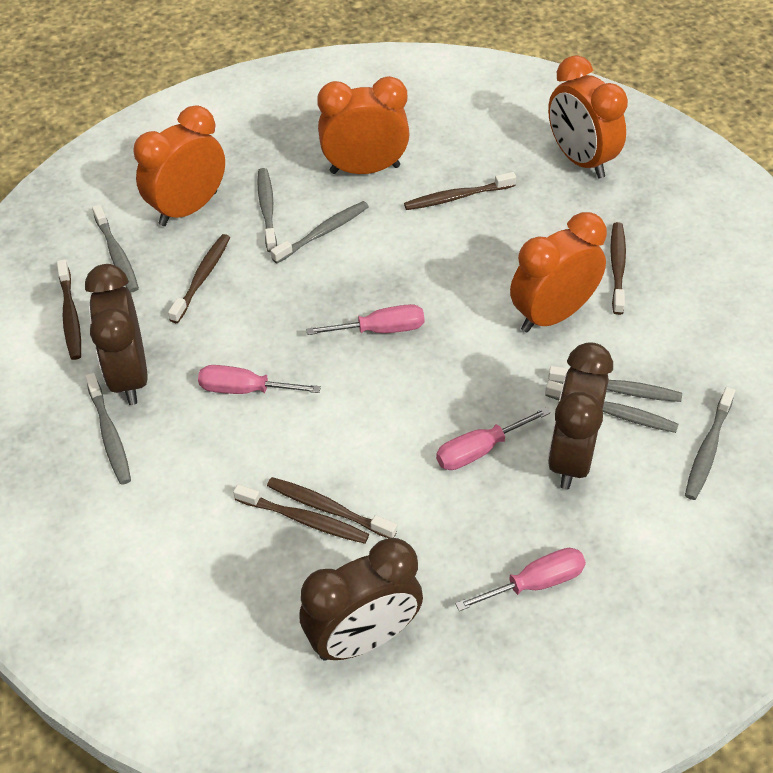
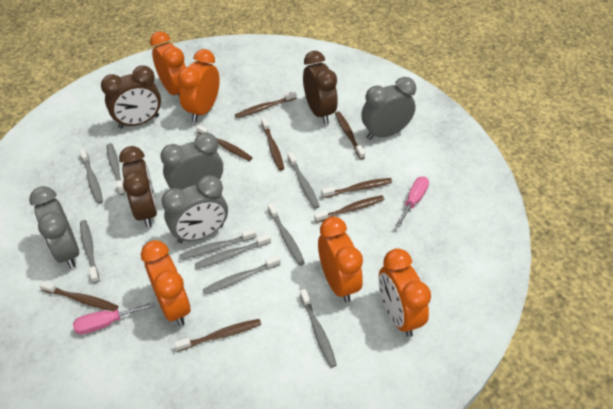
brown toothbrush: 6 -> 8
grey clock: 0 -> 4
grey toothbrush: 7 -> 9
orange clock: 4 -> 5
pink screwdriver: 4 -> 2

